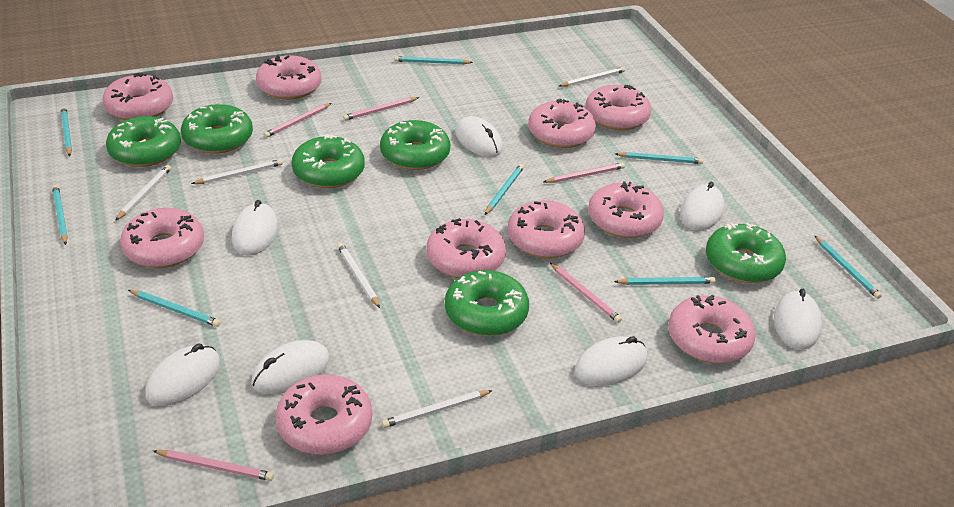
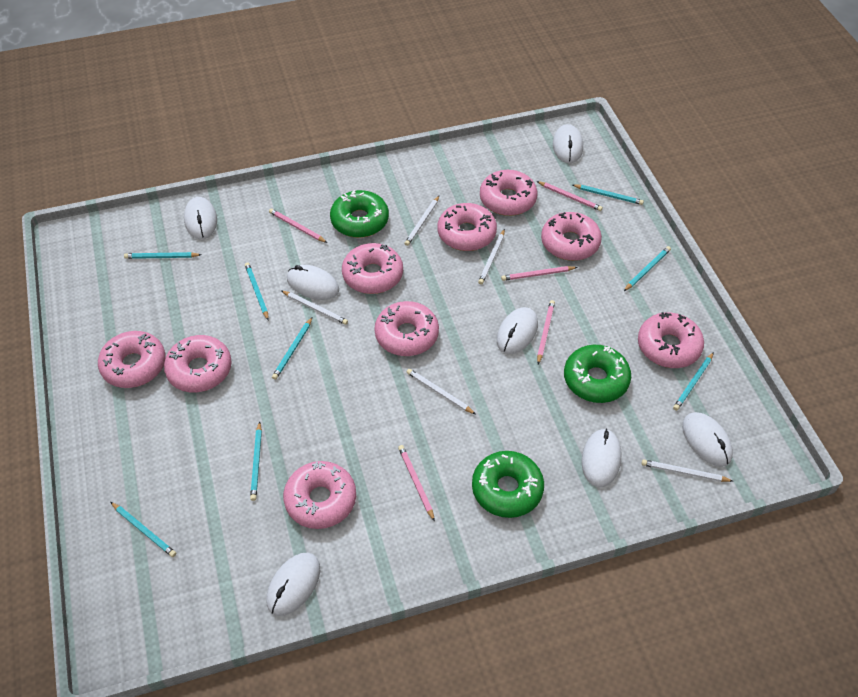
green donut: 6 -> 3
pink donut: 10 -> 9

